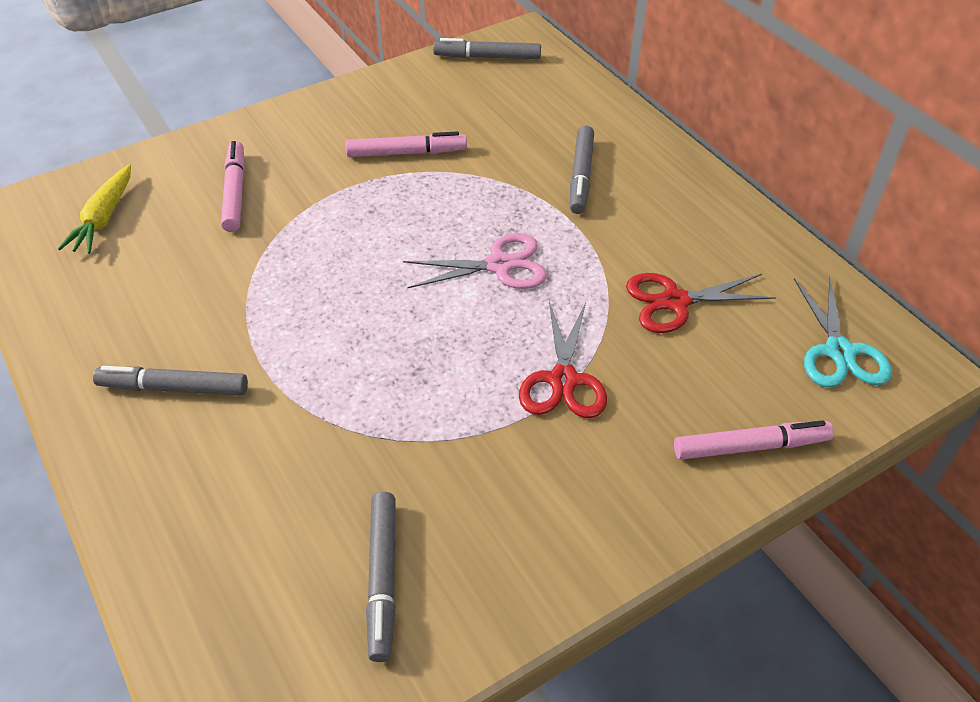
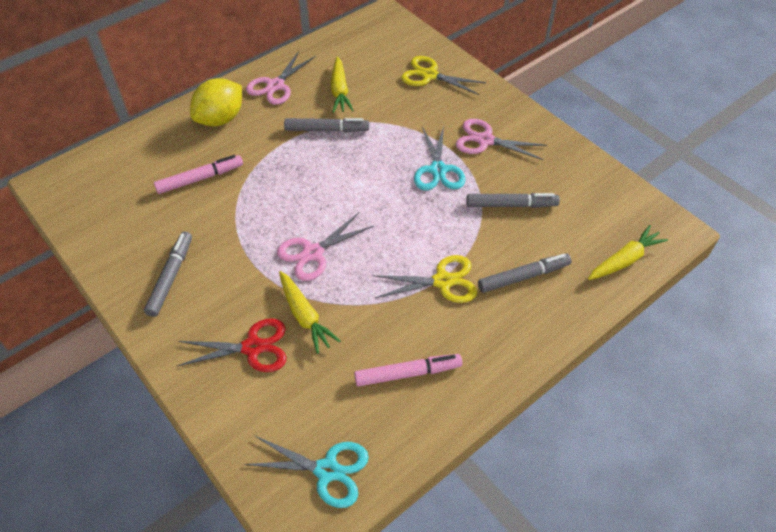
pink marker: 3 -> 2
pink scissors: 1 -> 3
red scissors: 2 -> 1
turquoise scissors: 1 -> 2
yellow carrot: 1 -> 3
yellow lemon: 0 -> 1
yellow scissors: 0 -> 2

